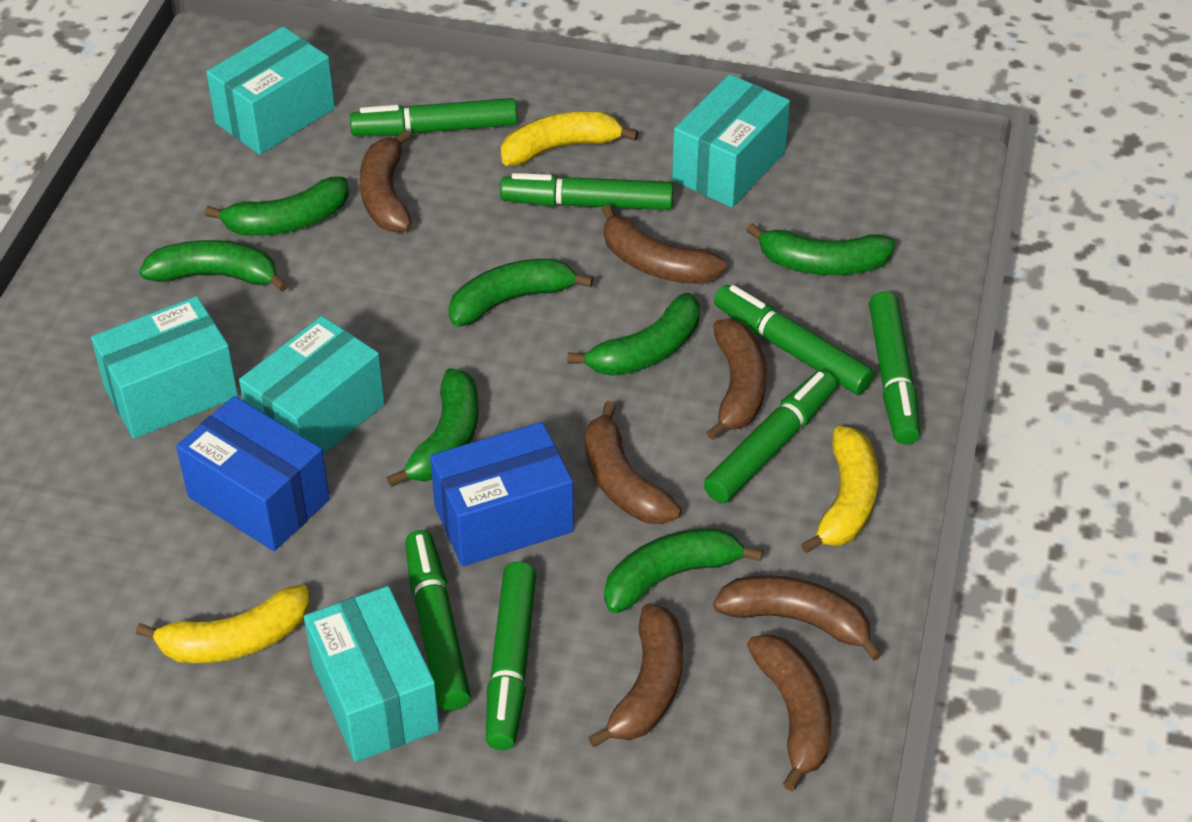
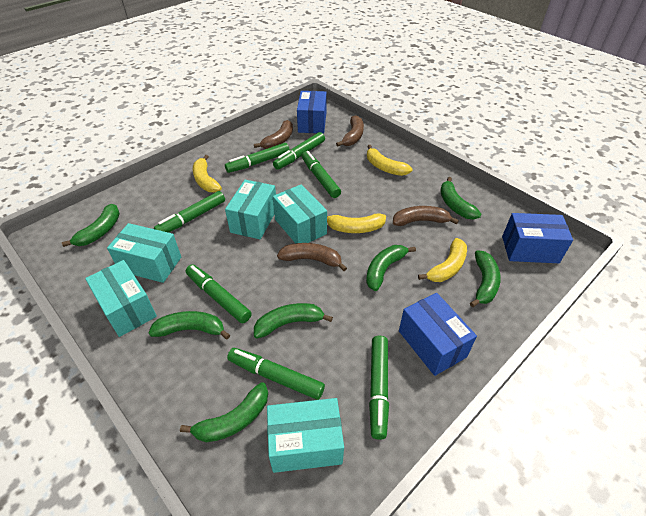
blue box: 2 -> 3
brown banana: 7 -> 4
yellow banana: 3 -> 4

